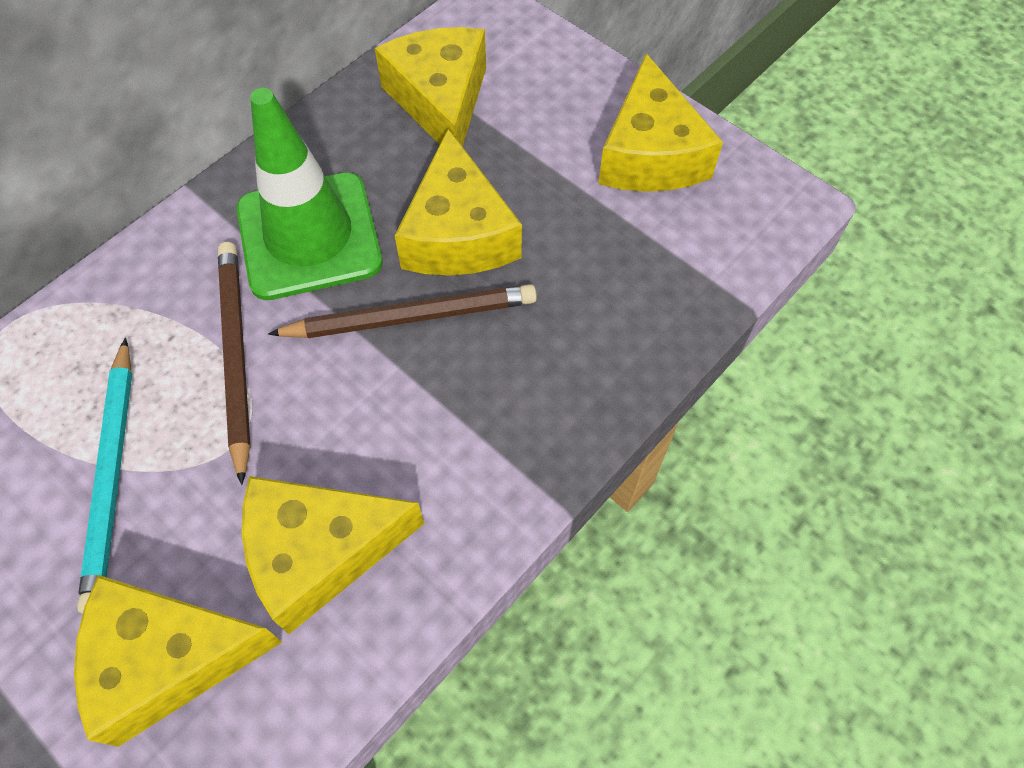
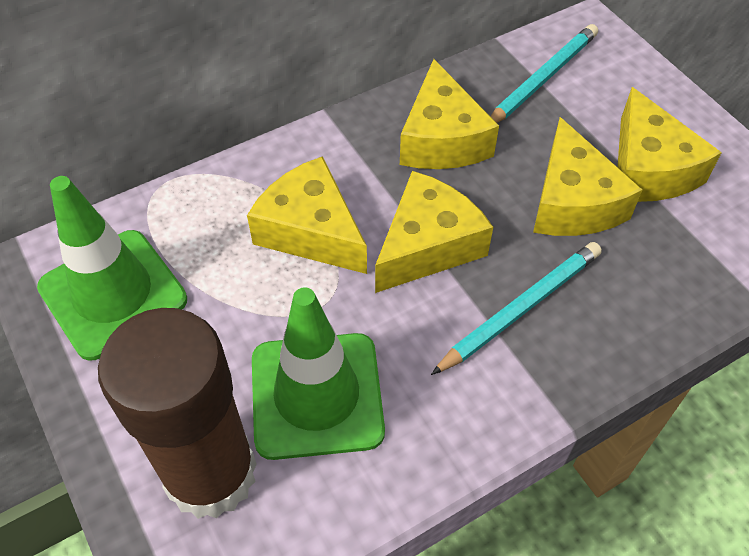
brown glue stick: 0 -> 1
brown pencil: 2 -> 0
green traffic cone: 1 -> 2
turquoise pencil: 1 -> 2

